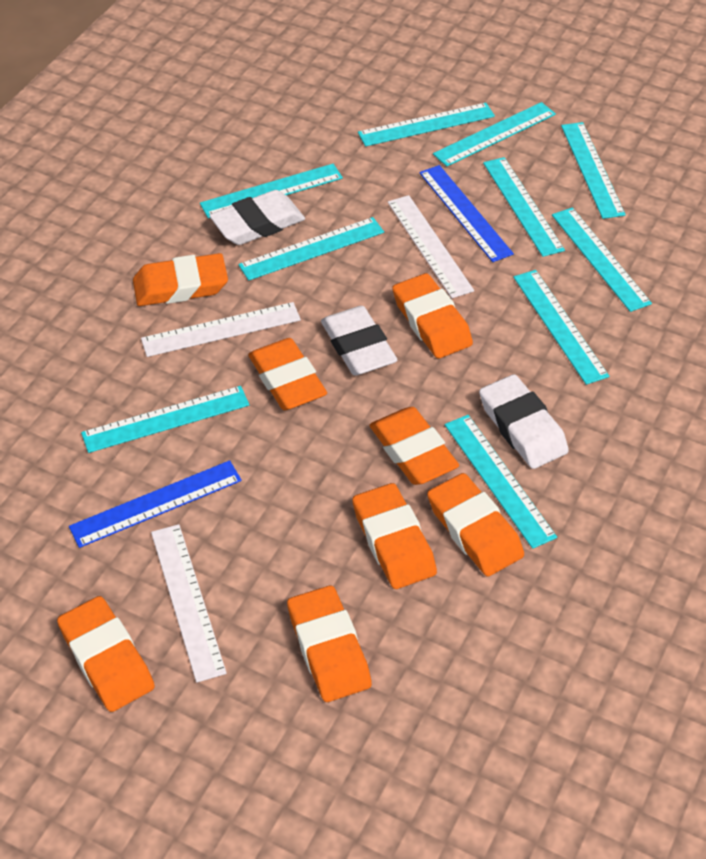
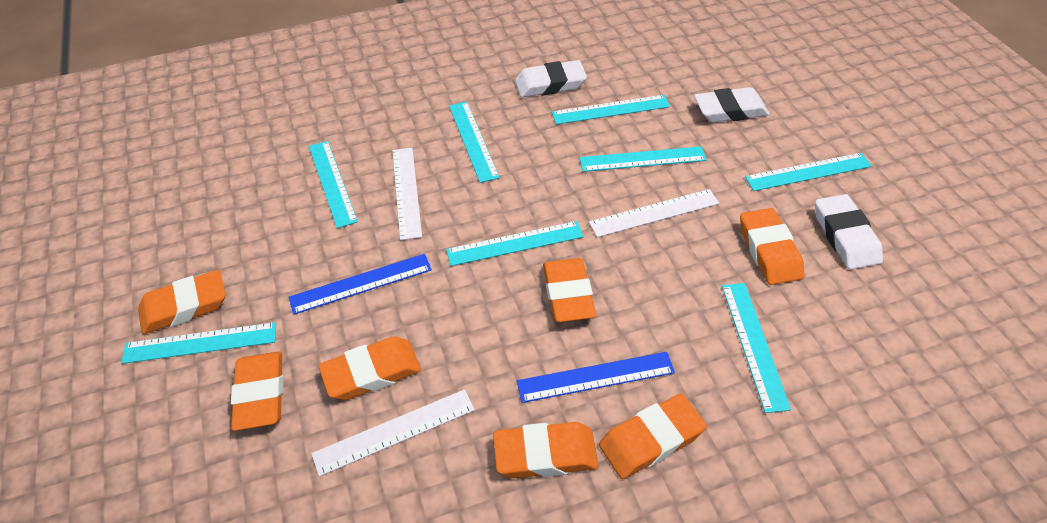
orange eraser: 8 -> 7
turquoise ruler: 10 -> 8

